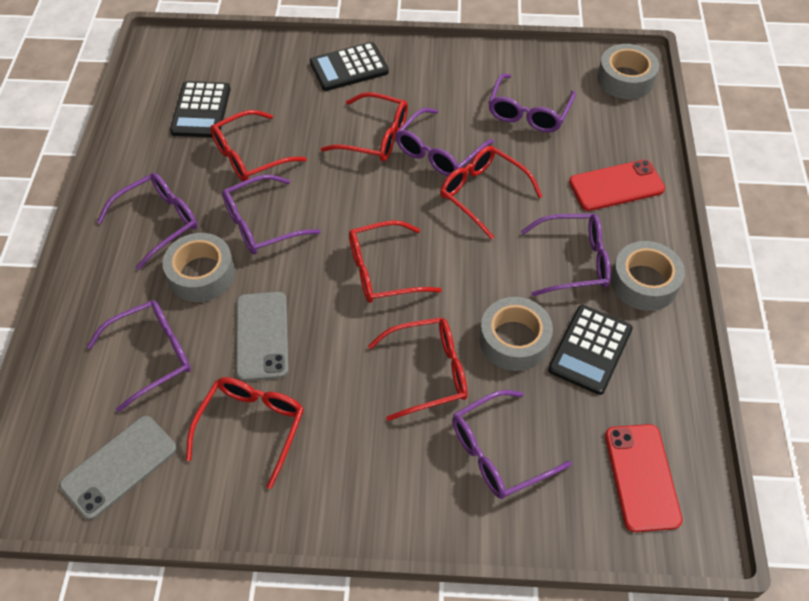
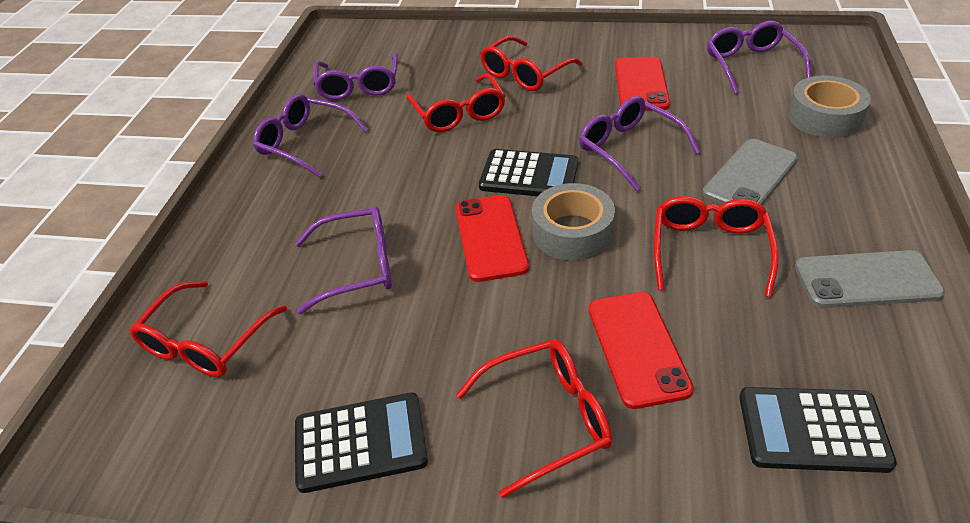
grey tape: 4 -> 2
purple glasses: 7 -> 5
red glasses: 6 -> 5
red phone: 2 -> 3

